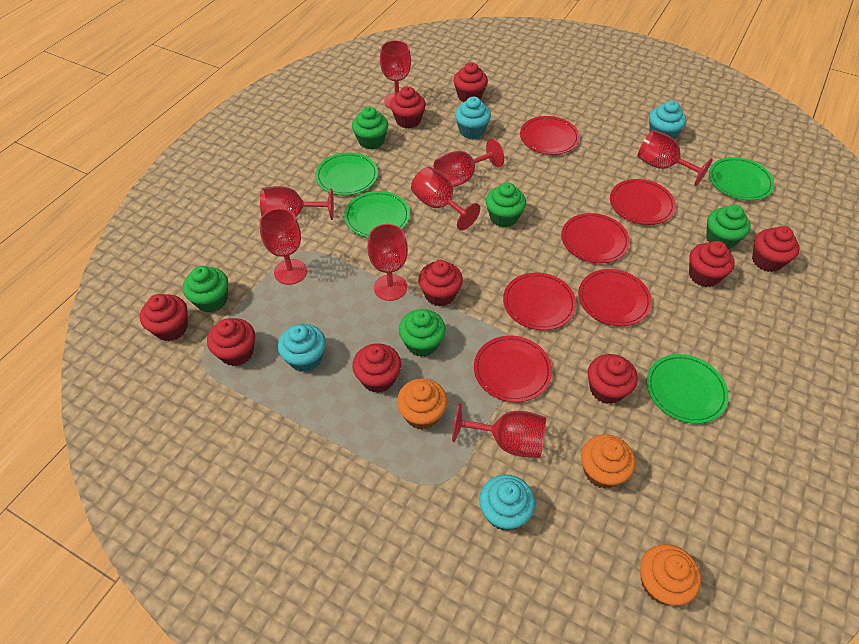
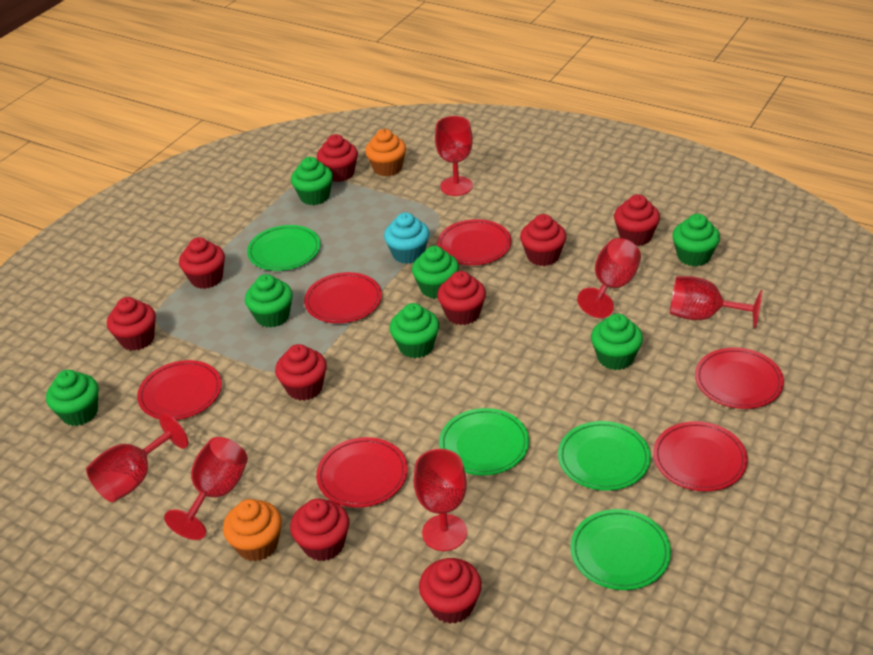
green cupcake: 5 -> 7
orange cupcake: 3 -> 2
red goblet: 8 -> 6
turquoise cupcake: 4 -> 1

